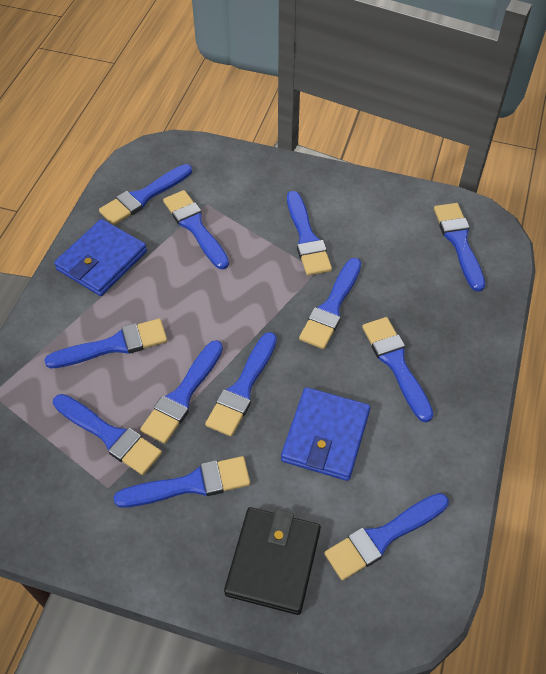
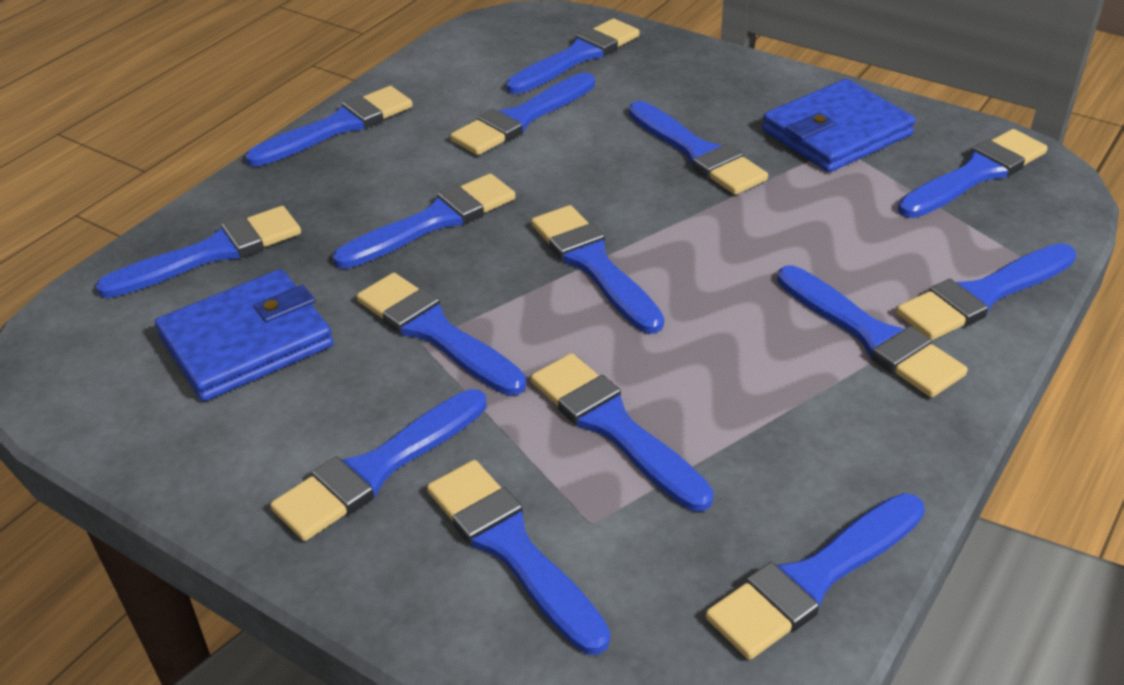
black wallet: 1 -> 0
blue brush: 12 -> 15

